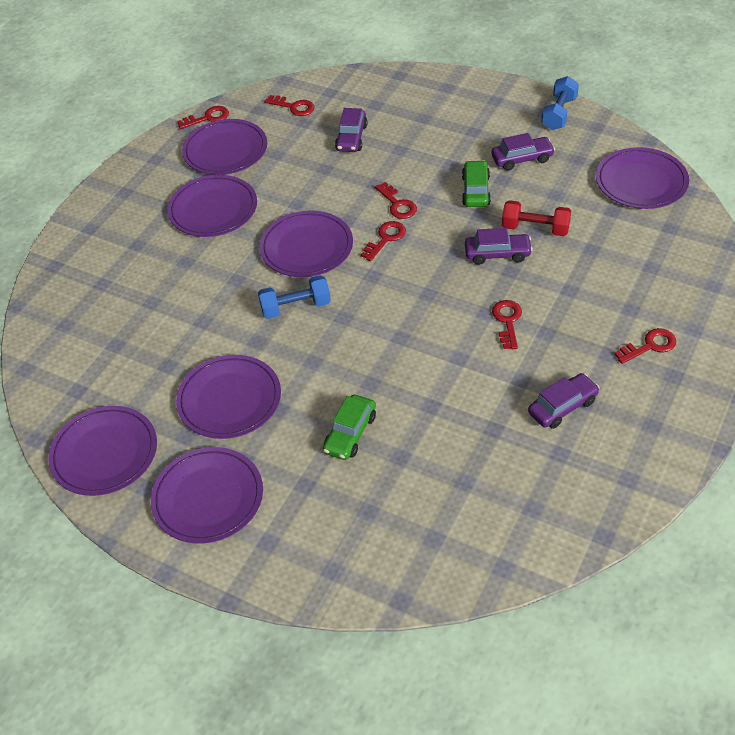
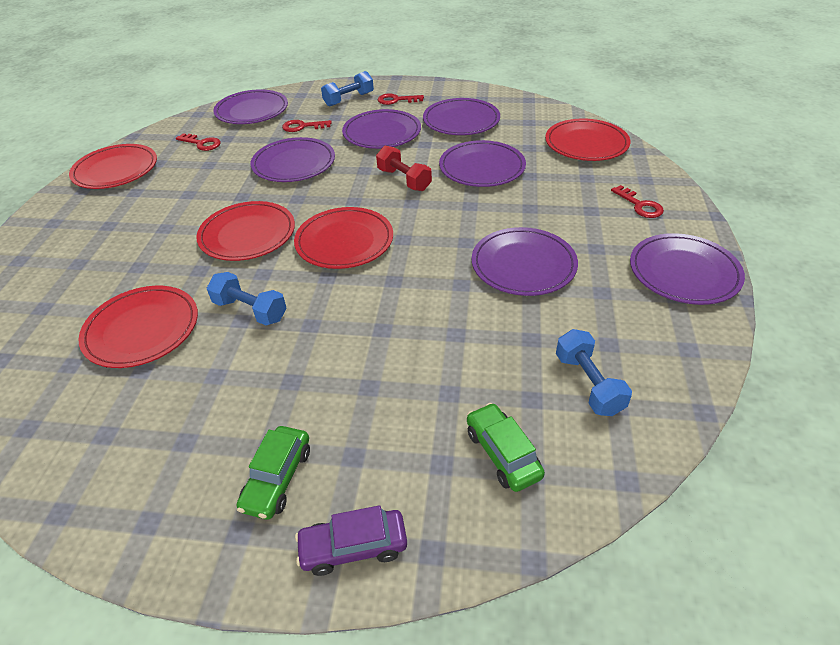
blue dumbbell: 2 -> 3
purple car: 4 -> 1
red key: 6 -> 4
red plate: 0 -> 5

